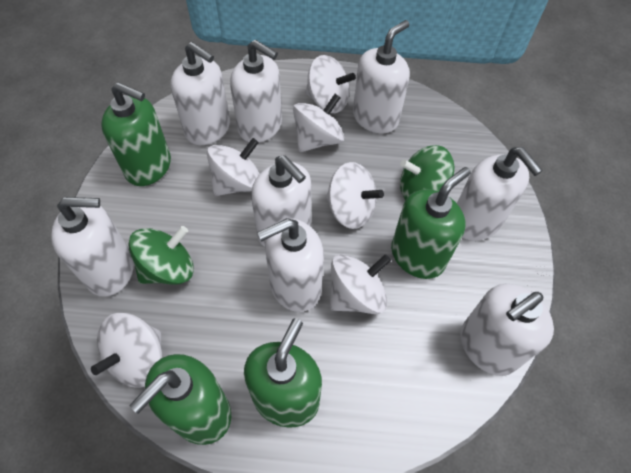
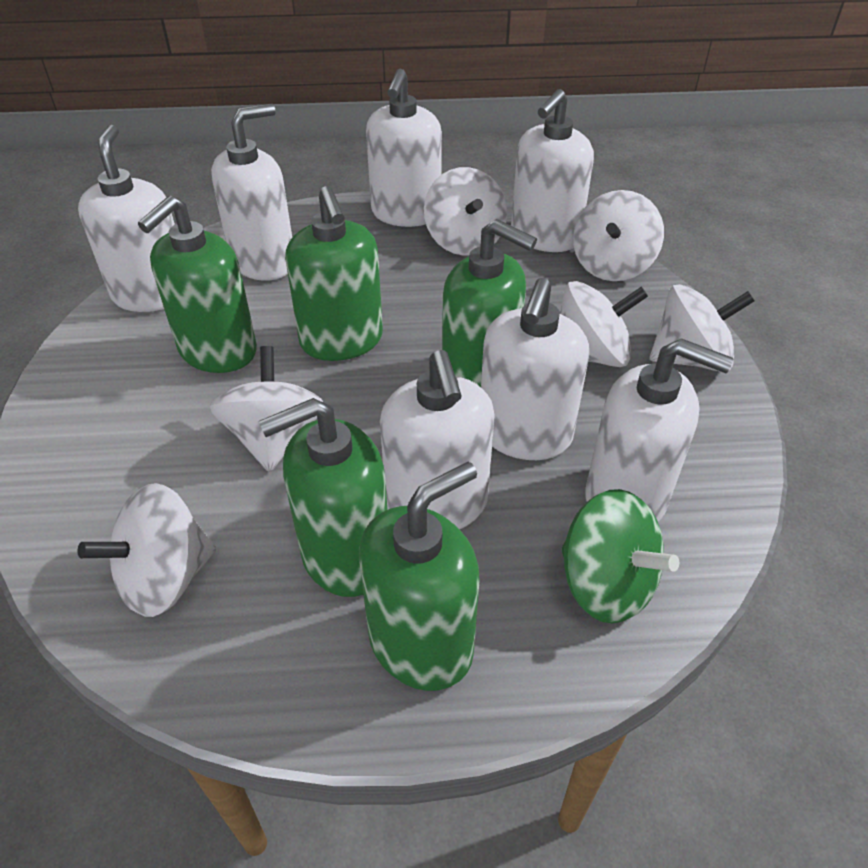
green soap dispenser: 4 -> 5
green spinning top: 2 -> 1
white soap dispenser: 8 -> 7

